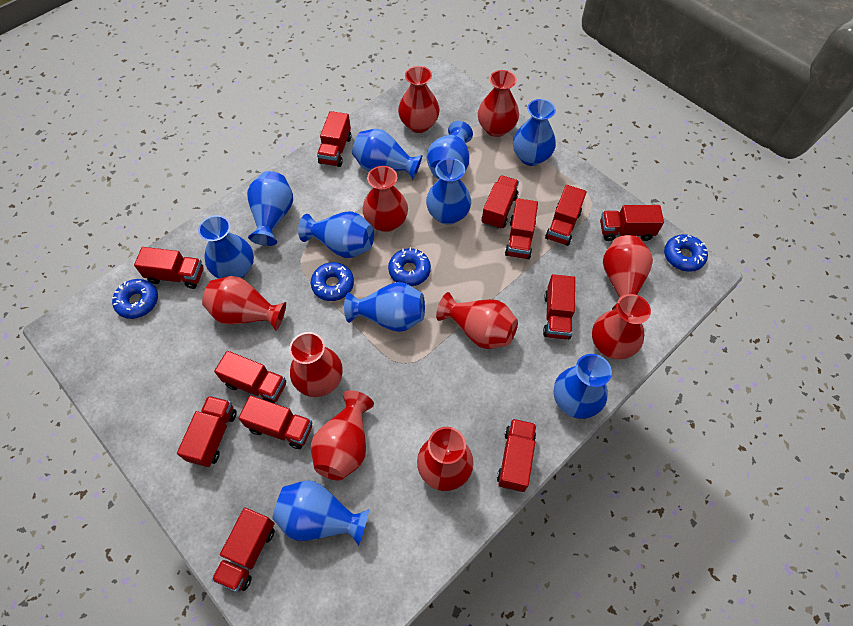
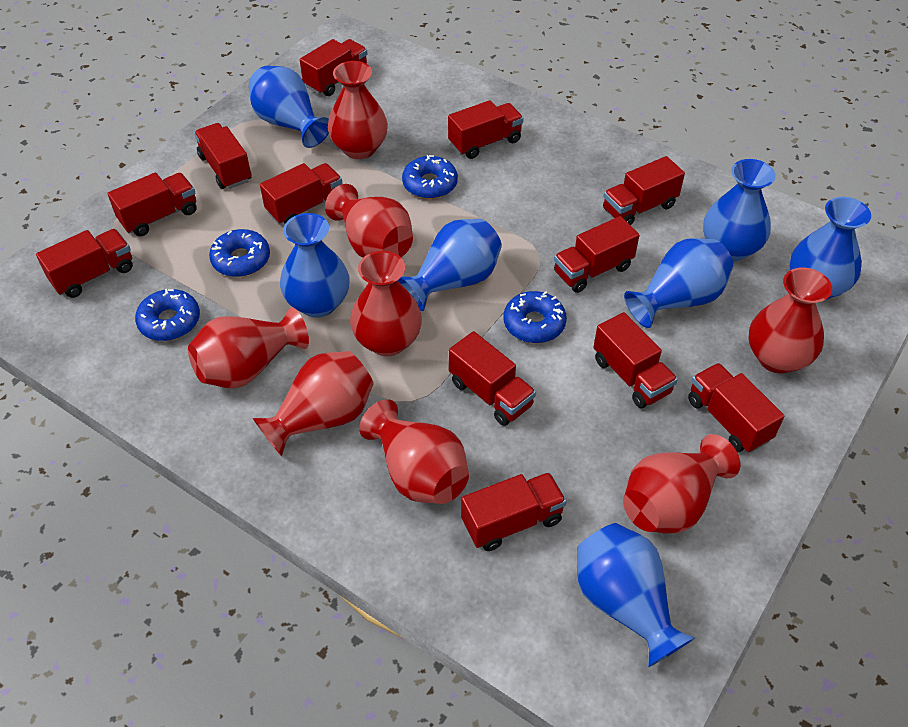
blue vase: 10 -> 7
red vase: 10 -> 8

